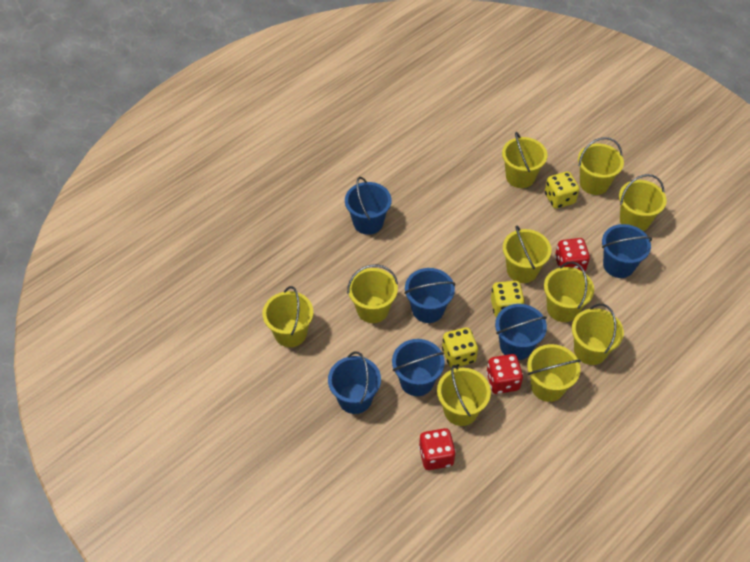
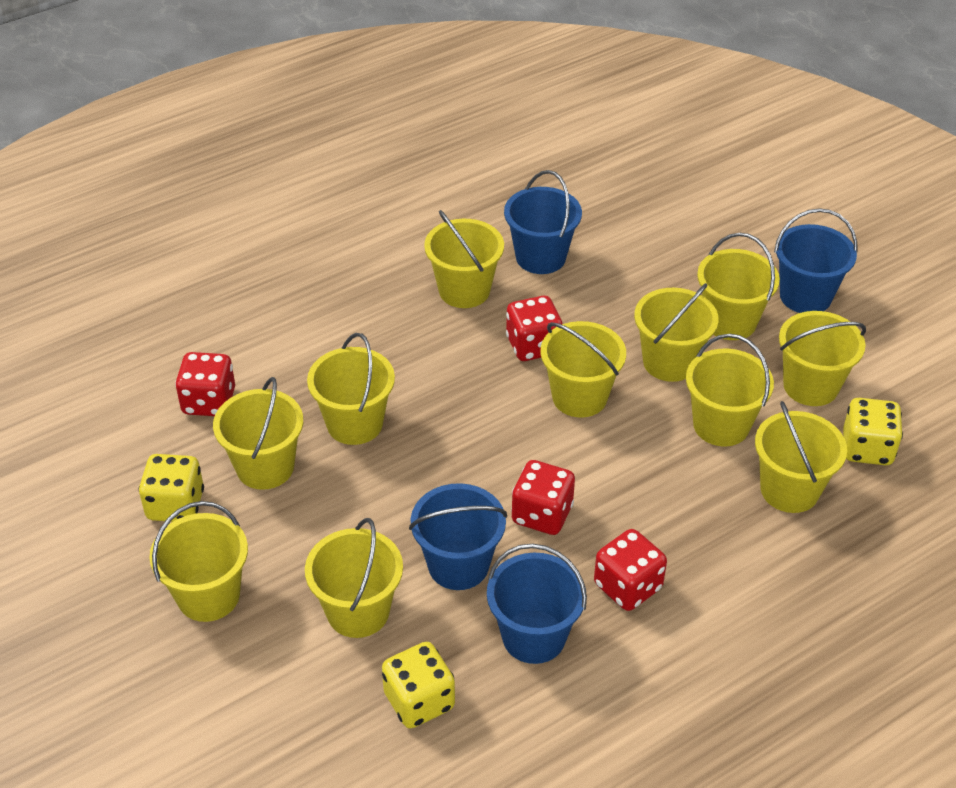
blue bucket: 6 -> 4
red dice: 3 -> 4
yellow bucket: 10 -> 11

